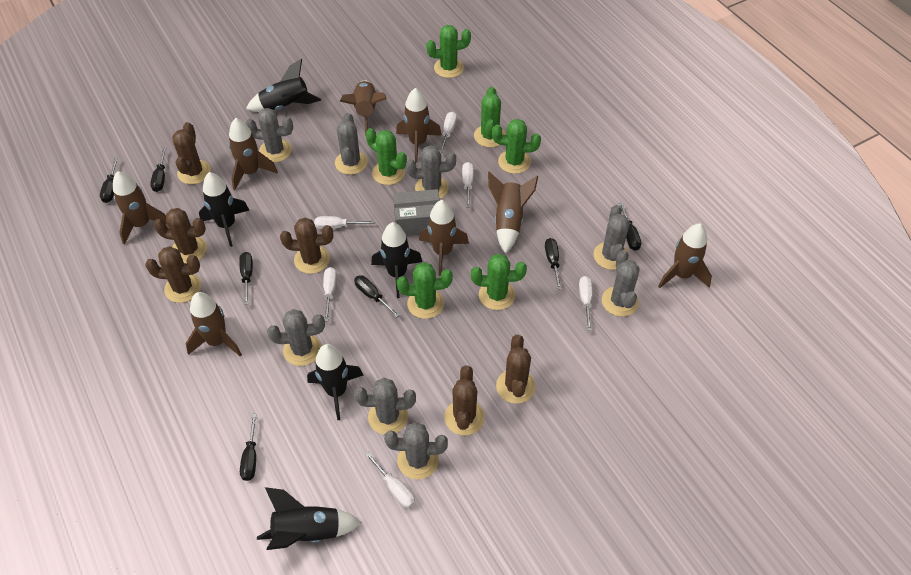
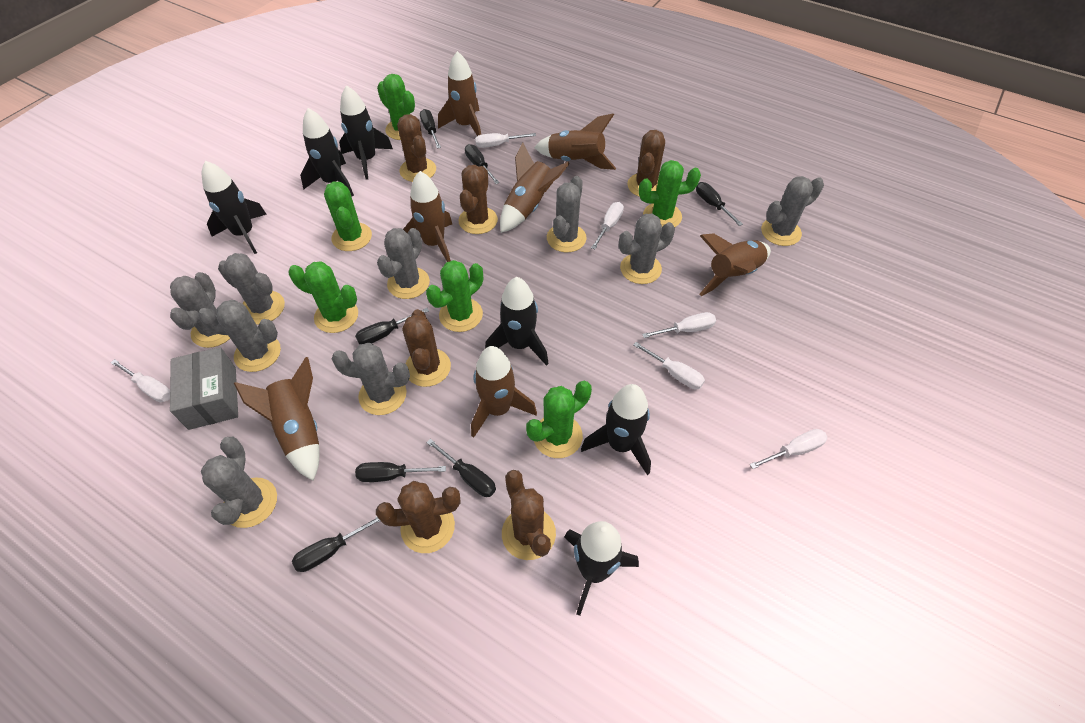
black rocket: 5 -> 6
brown rocket: 8 -> 7
grey cactus: 8 -> 9

